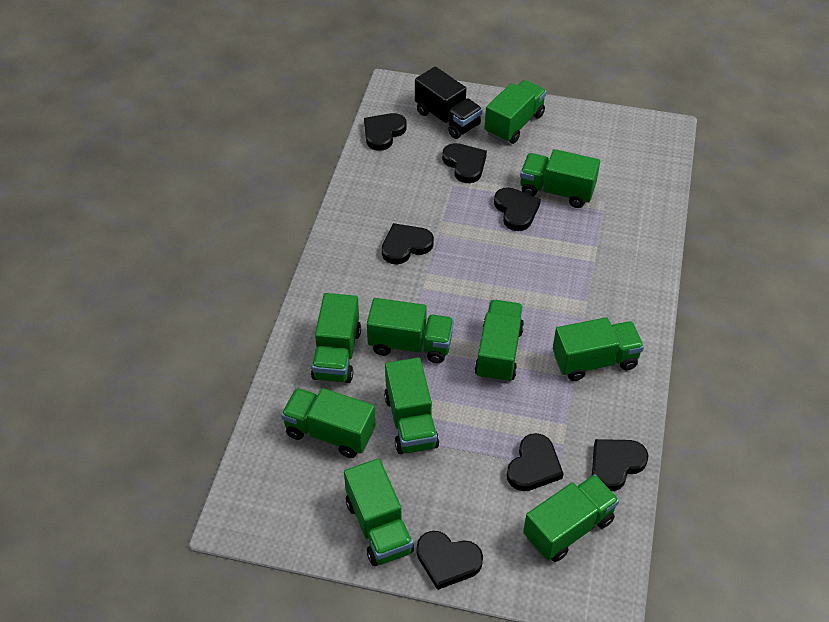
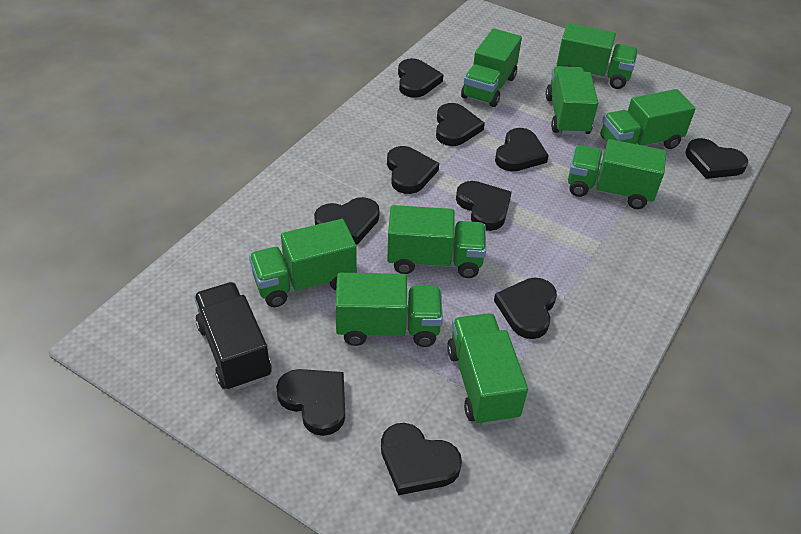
black heart: 7 -> 10
green truck: 10 -> 9

